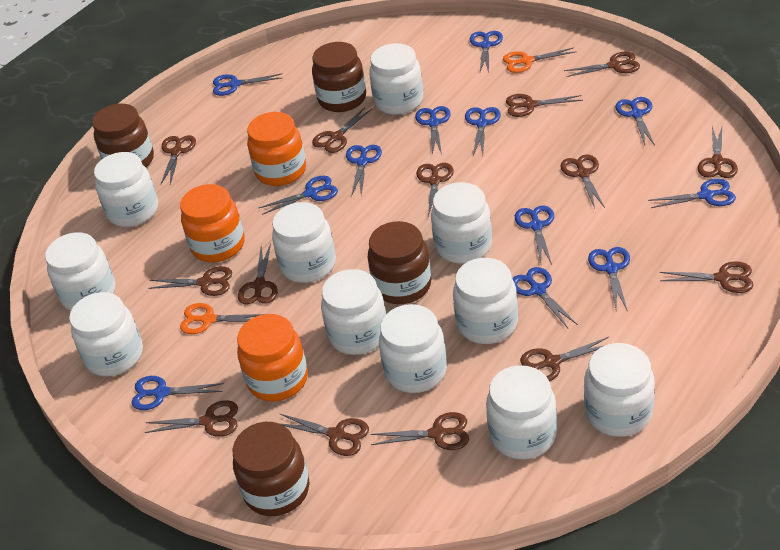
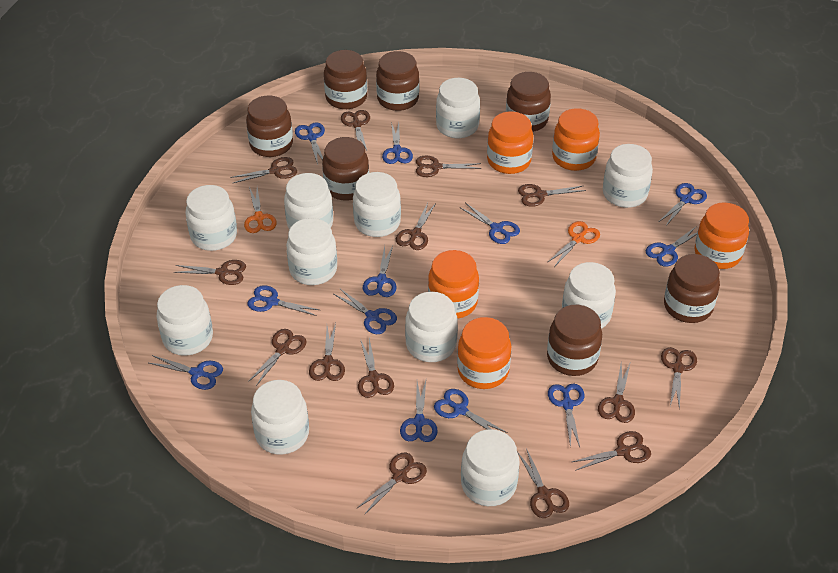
brown jar: 4 -> 7
orange jar: 3 -> 5

